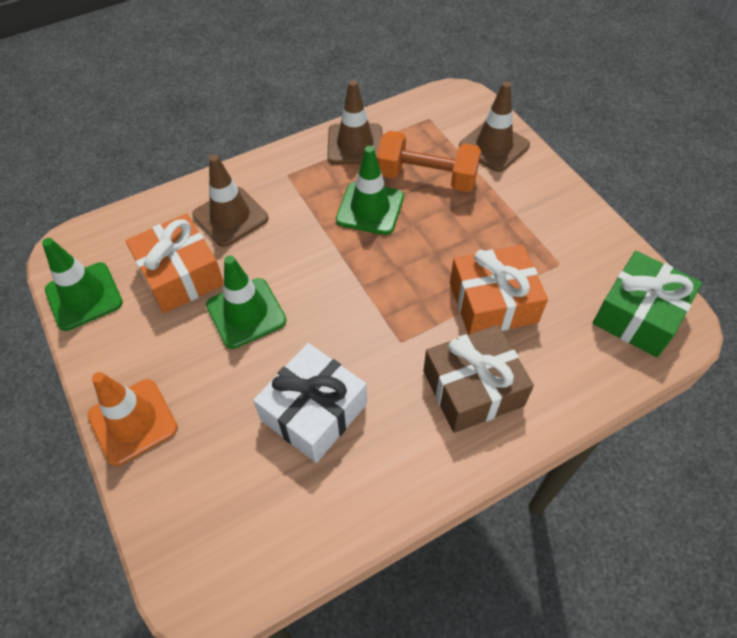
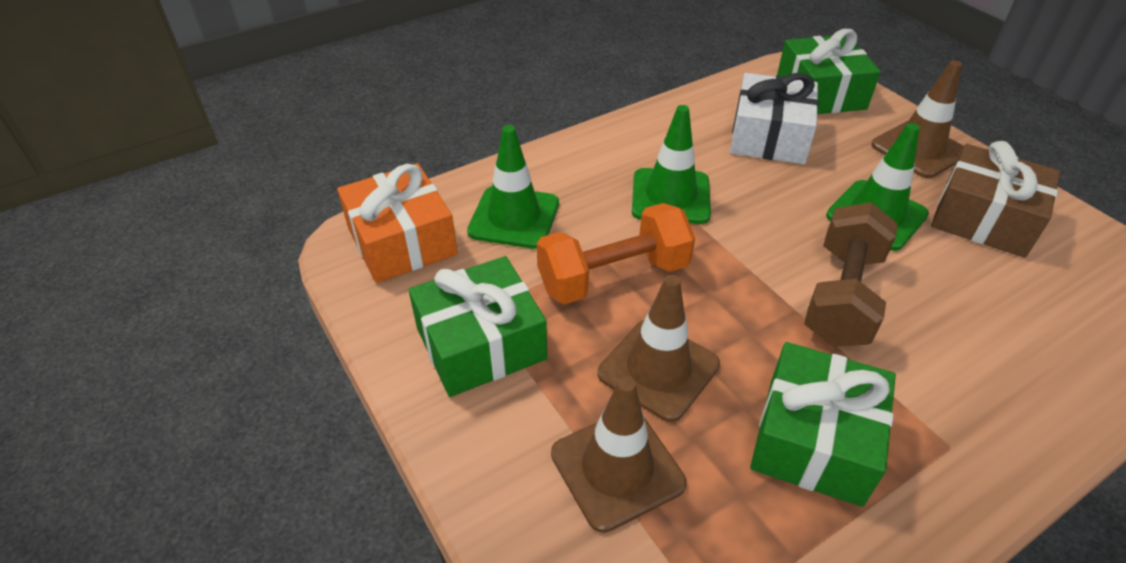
brown dumbbell: 0 -> 1
green gift: 1 -> 3
orange gift: 2 -> 1
orange traffic cone: 1 -> 0

